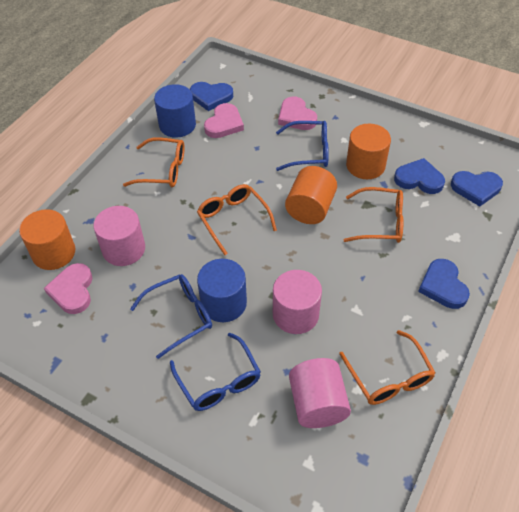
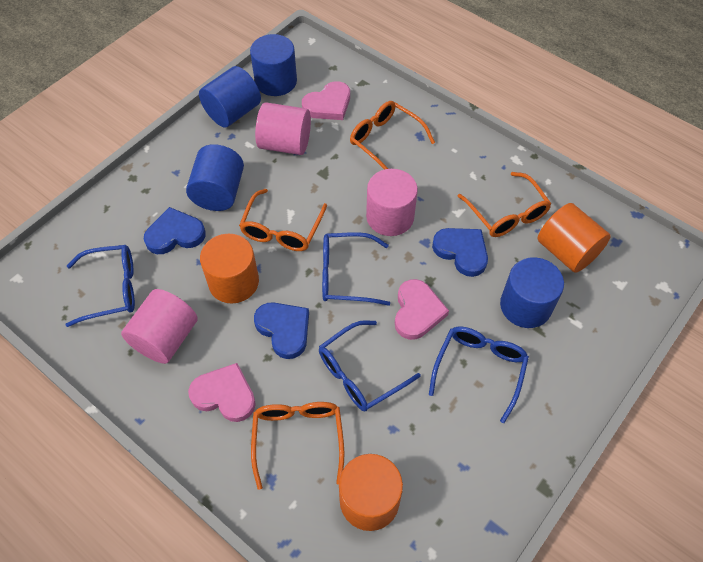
blue cylinder: 2 -> 4
blue glasses: 3 -> 4
blue heart: 4 -> 3

